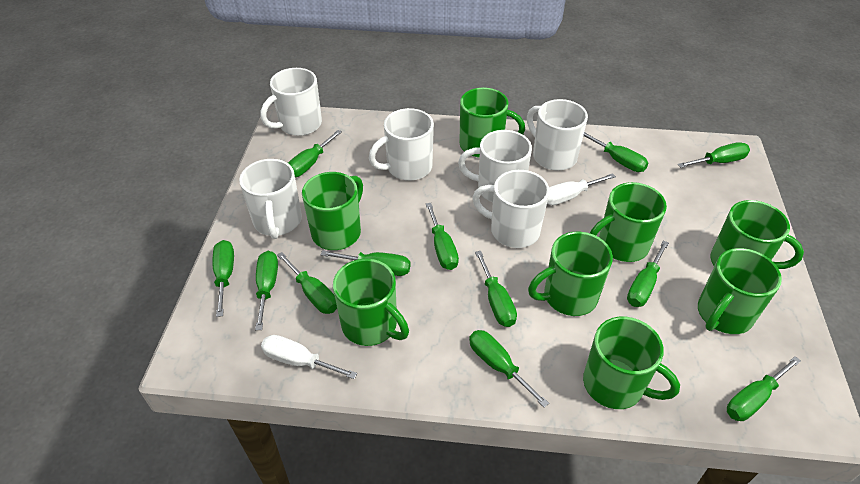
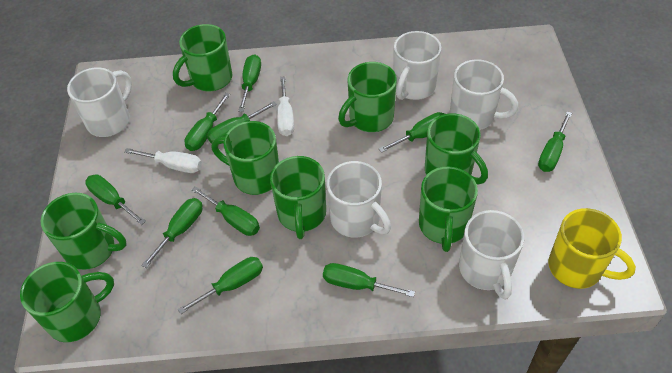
green screwdriver: 12 -> 10
white mug: 6 -> 5
yellow mug: 0 -> 1

